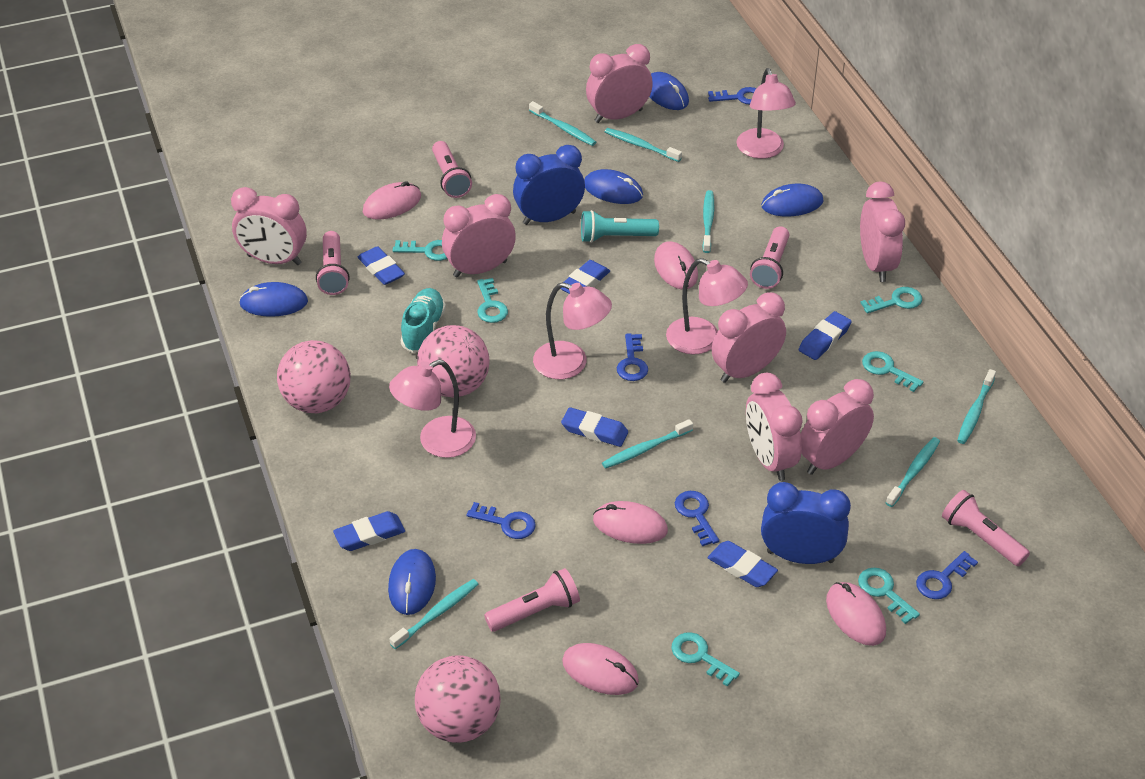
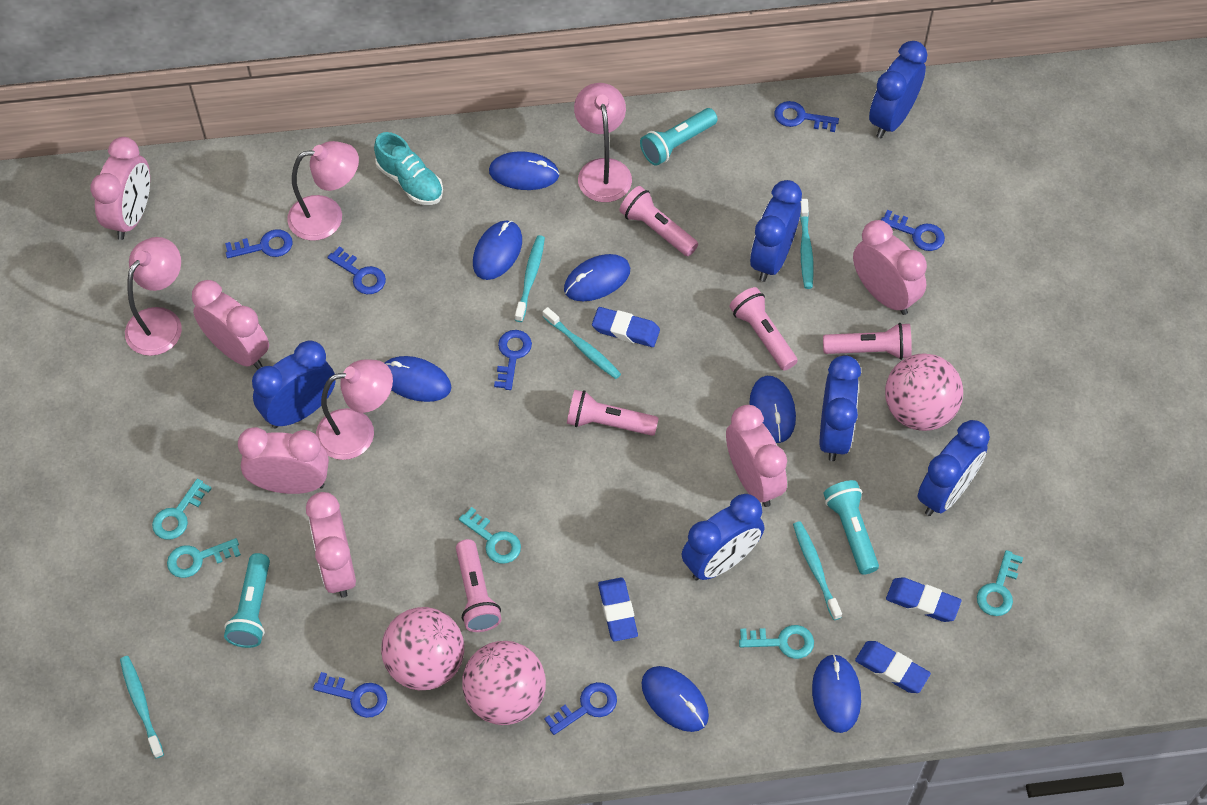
blue clock: 2 -> 6
blue eraser: 6 -> 4
blue key: 5 -> 7
blue mouse: 5 -> 7
pink clock: 7 -> 6
pink mouse: 5 -> 0
turquoise flashlight: 1 -> 3
turquoise key: 6 -> 5
turquoise toothbrush: 7 -> 5

